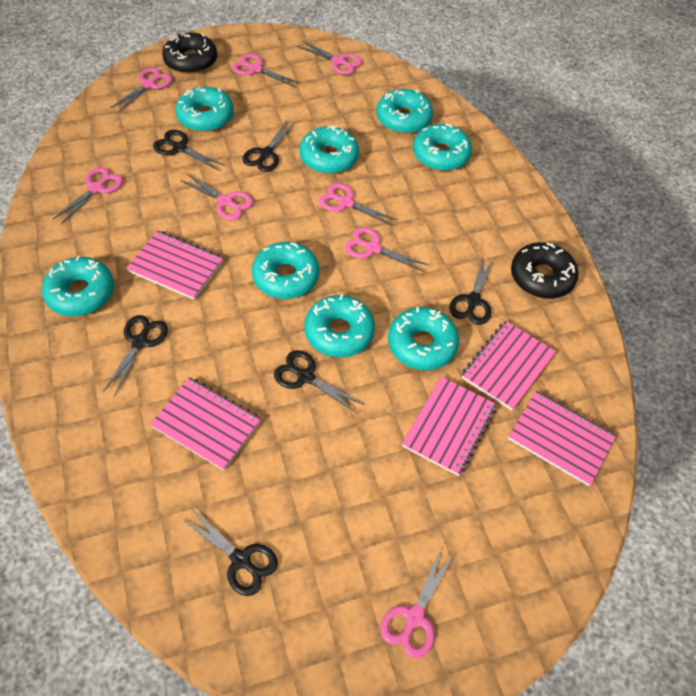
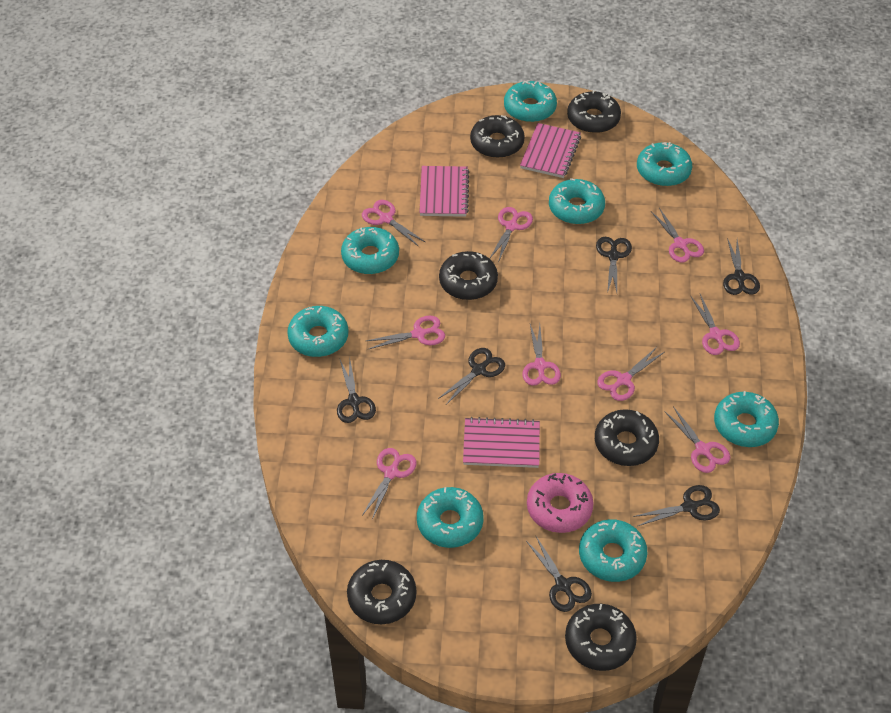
black donut: 2 -> 6
pink donut: 0 -> 1
pink notebook: 5 -> 3
pink scissors: 8 -> 9

